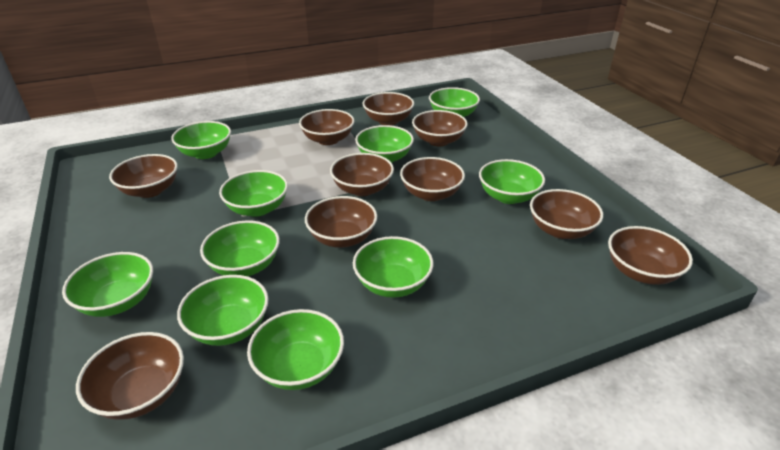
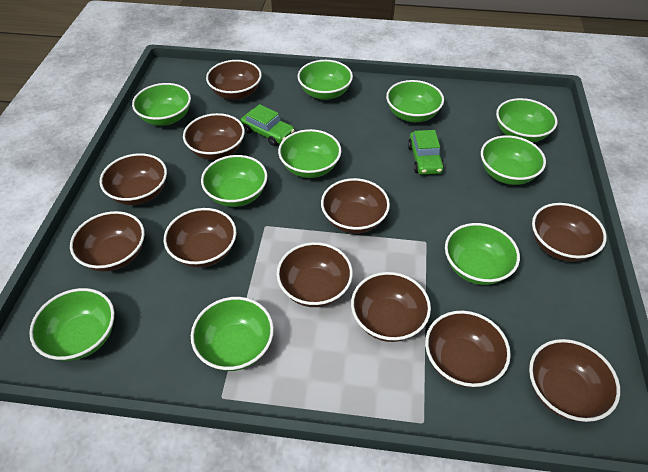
brown bowl: 10 -> 11
green car: 0 -> 2

